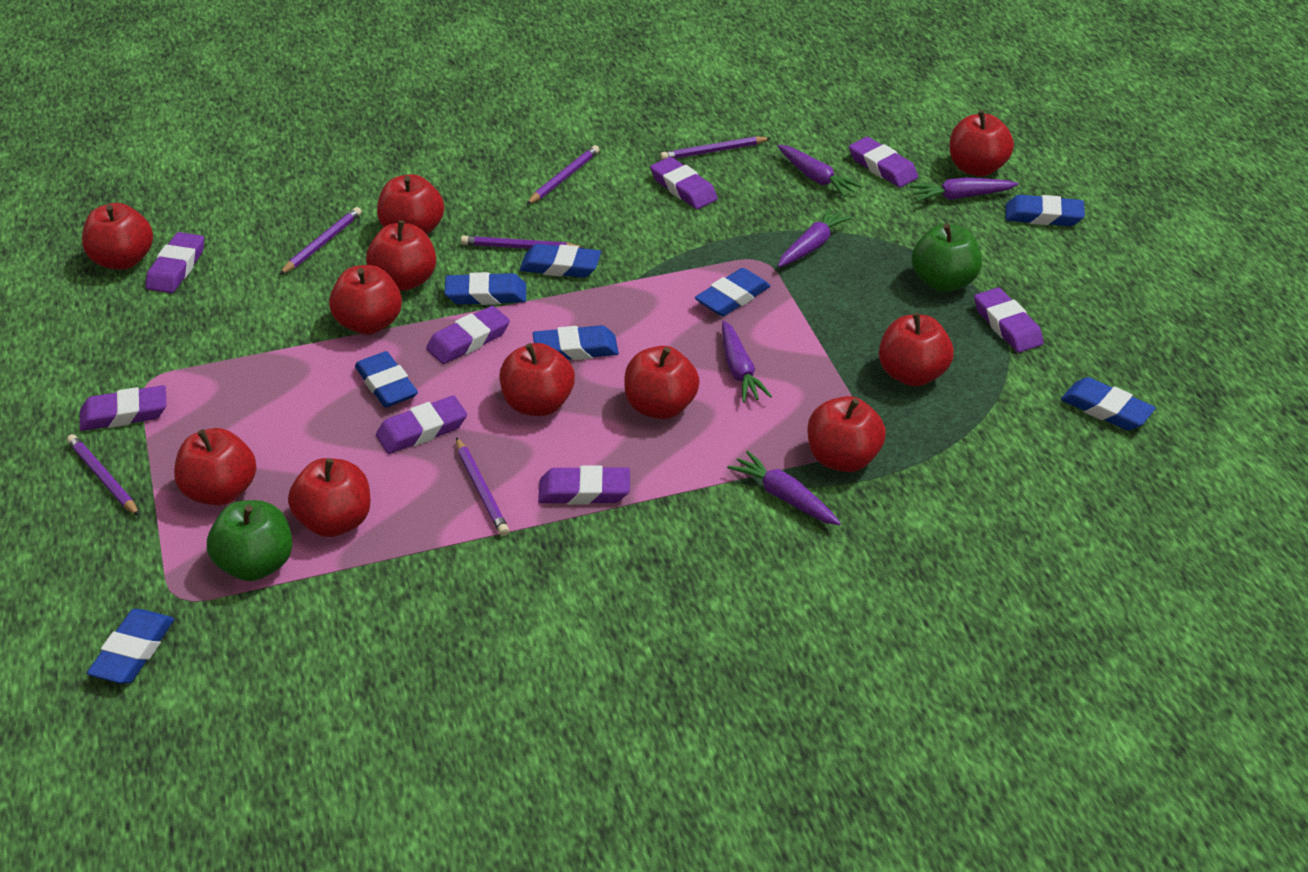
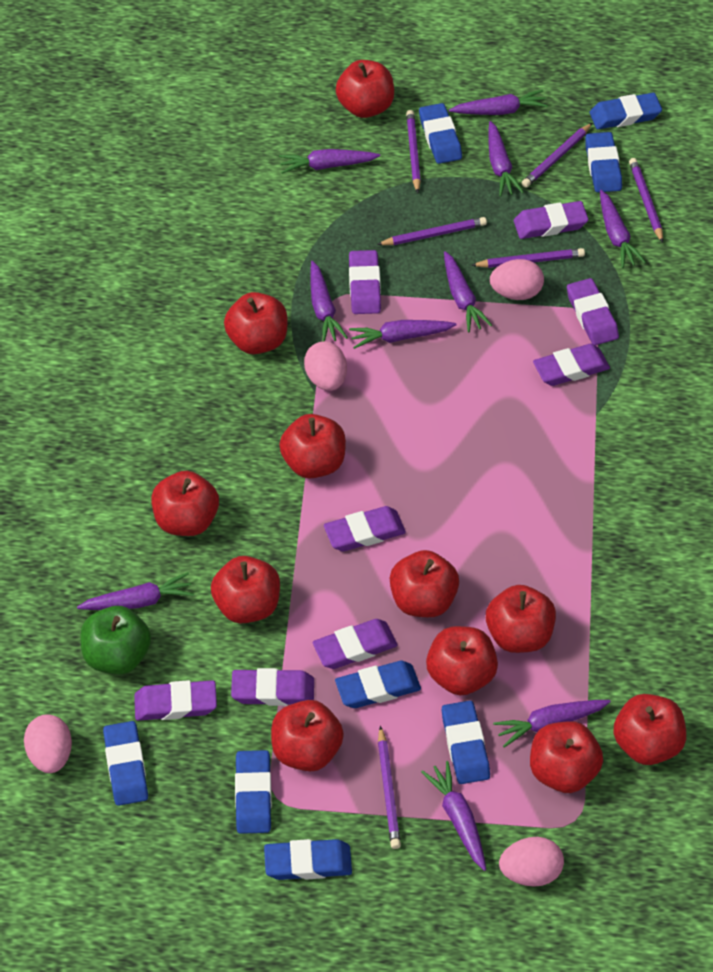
green apple: 2 -> 1
pink egg: 0 -> 4
purple carrot: 5 -> 10

